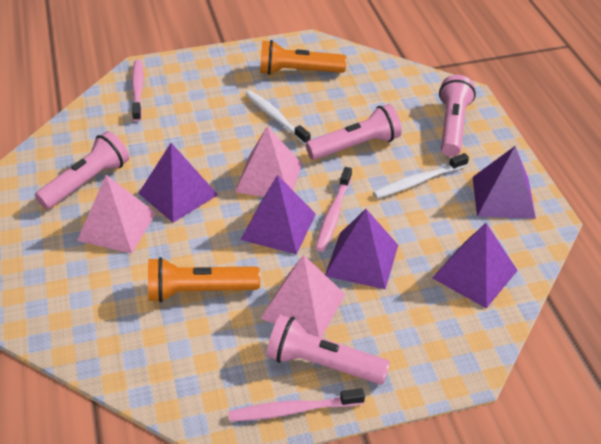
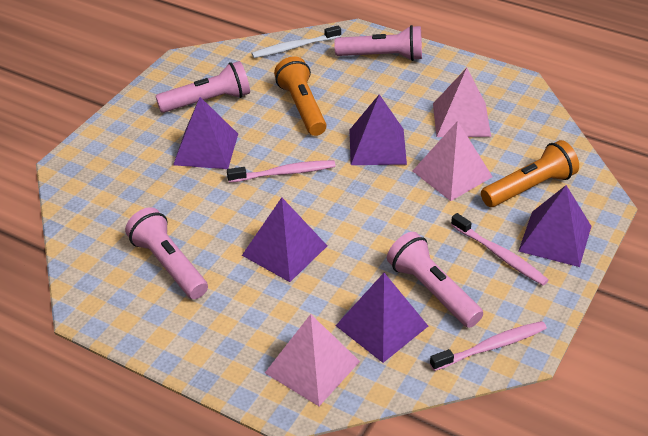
white toothbrush: 2 -> 1

